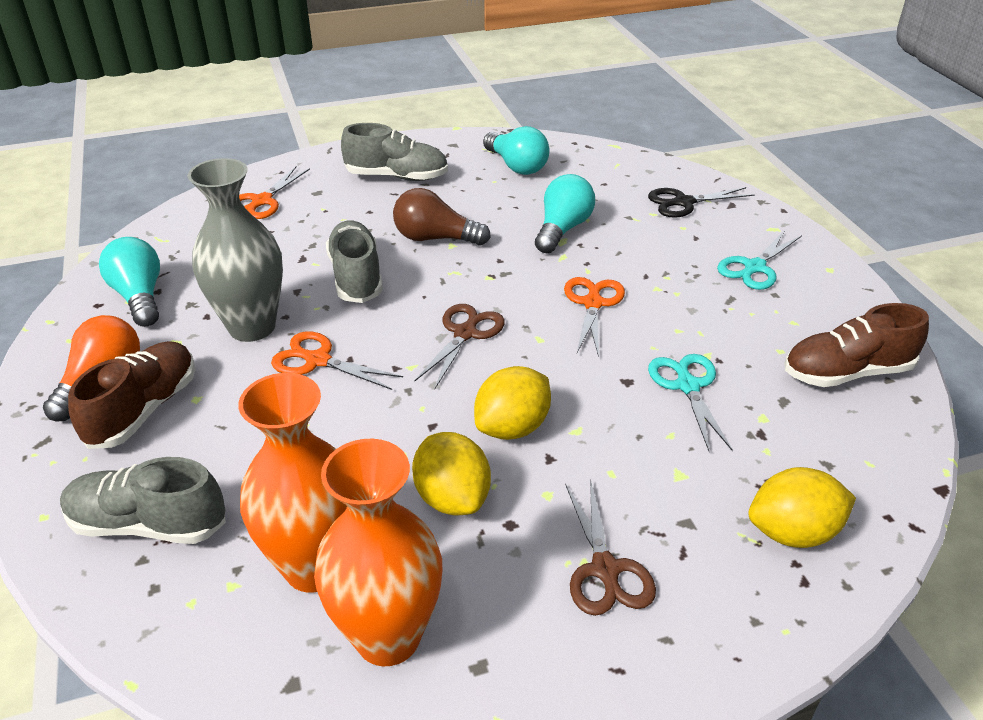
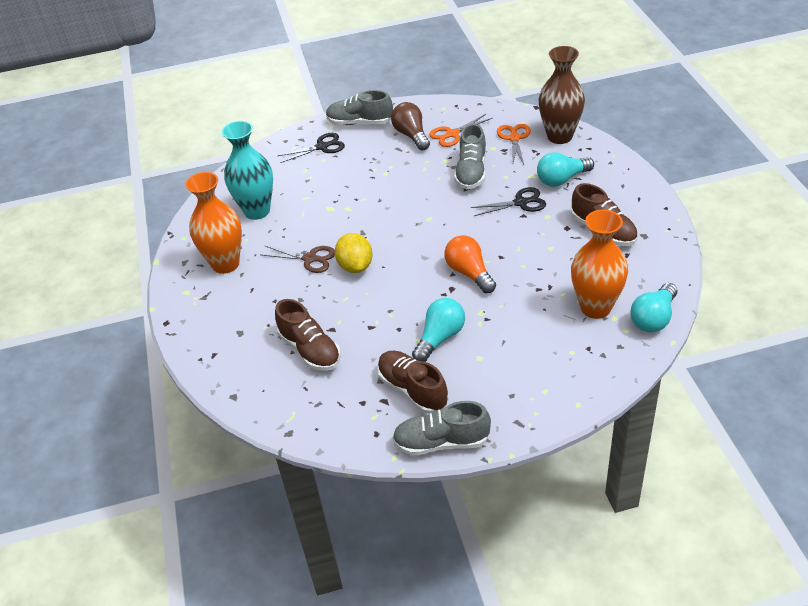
black scissors: 1 -> 2
brown scissors: 2 -> 1
brown shoe: 2 -> 3
brown vase: 0 -> 1
grey vase: 1 -> 0
orange scissors: 3 -> 2
turquoise scissors: 2 -> 0
turquoise vase: 0 -> 1
yellow lemon: 3 -> 1

